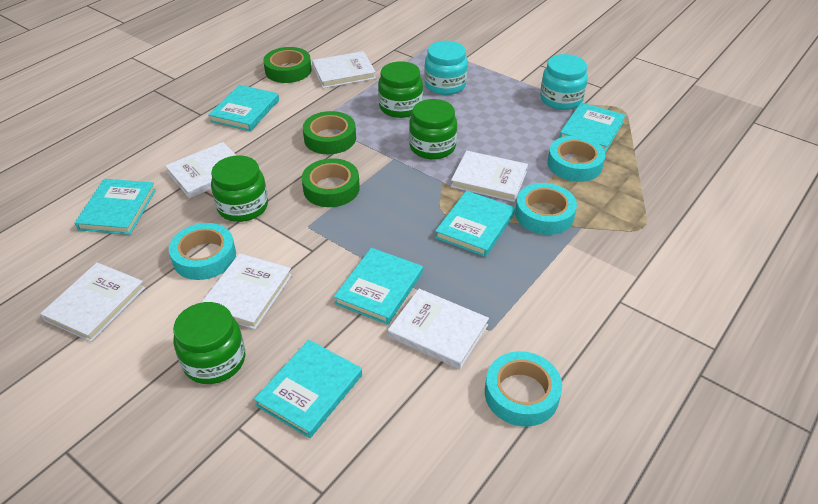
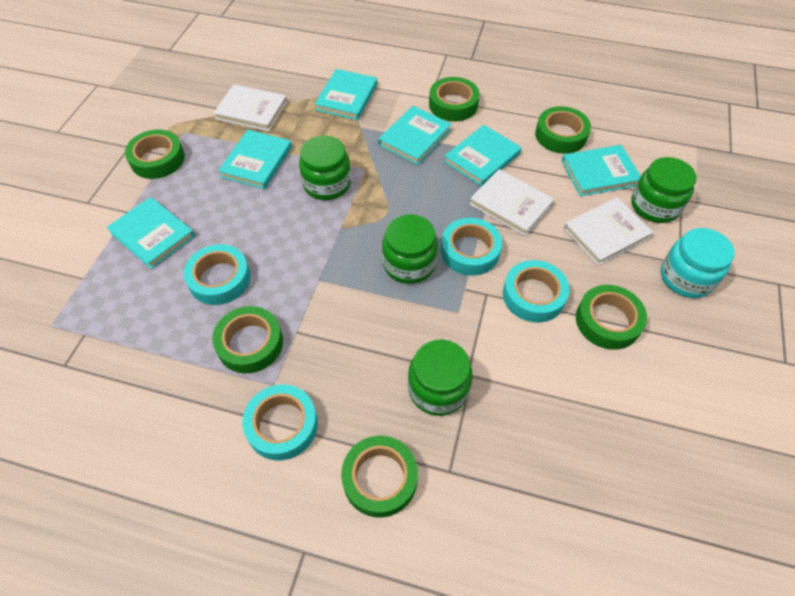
green tape: 3 -> 6
turquoise jar: 2 -> 1
white book: 6 -> 3

